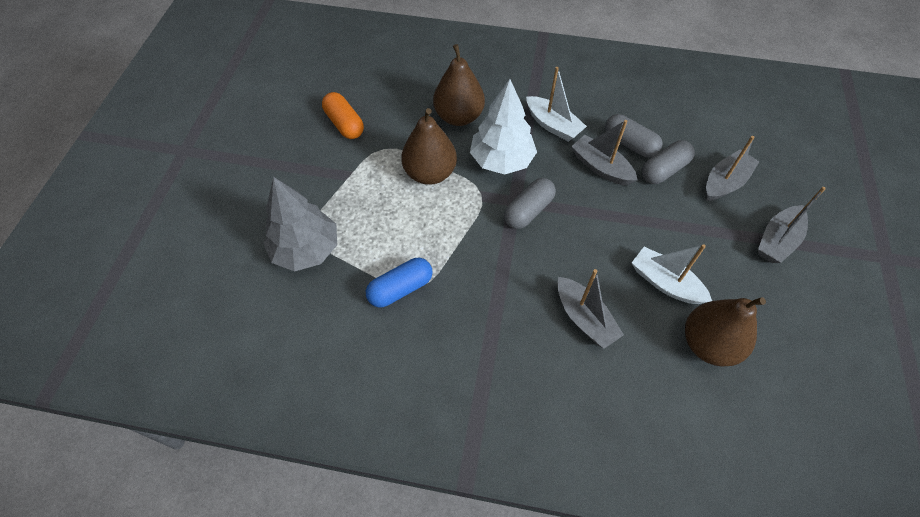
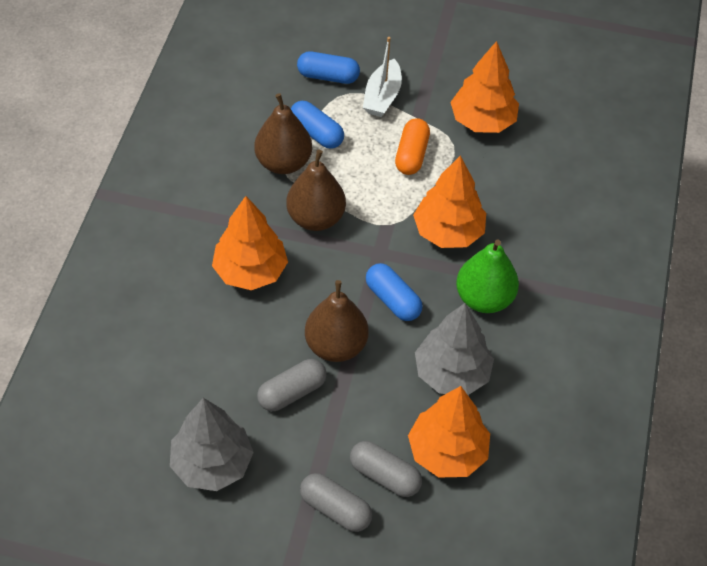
blue capsule: 1 -> 3
green pear: 0 -> 1
grey boat: 4 -> 0
grey tree: 1 -> 2
orange tree: 0 -> 4
white boat: 2 -> 1
white tree: 1 -> 0

